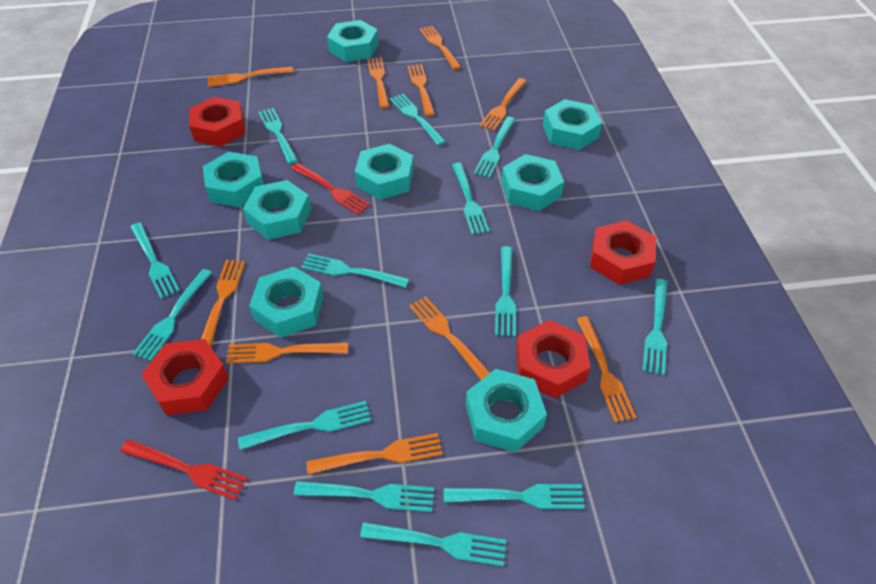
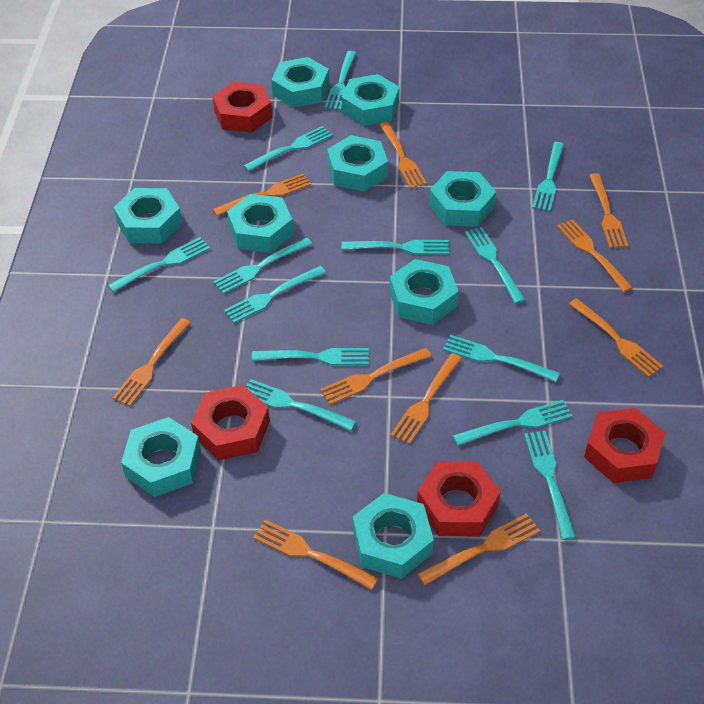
red fork: 2 -> 0
turquoise nut: 8 -> 9

